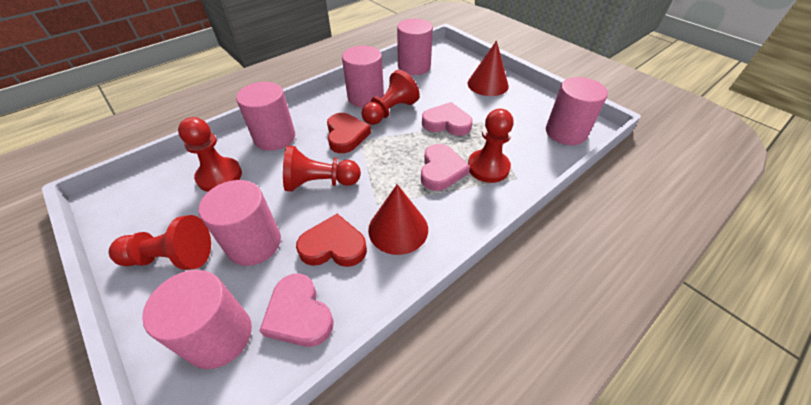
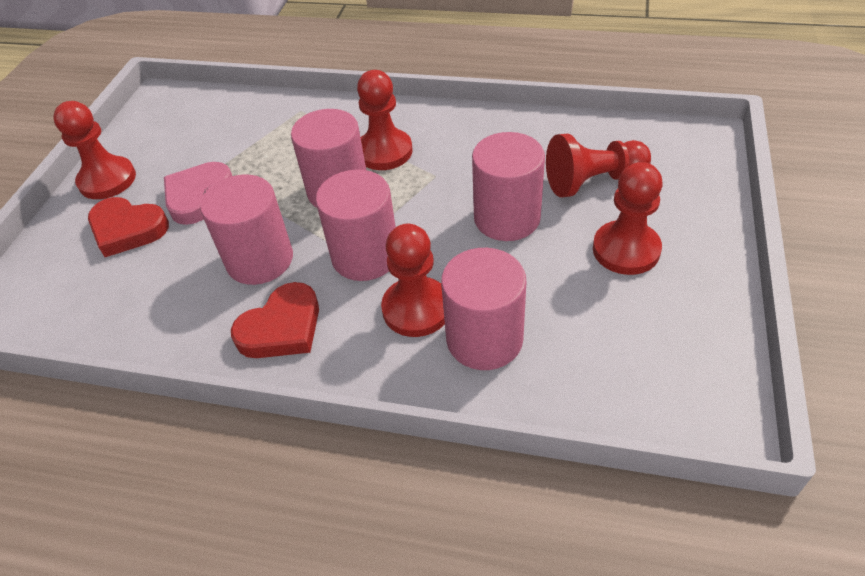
pink cylinder: 6 -> 5
pink heart: 3 -> 1
red cone: 2 -> 0

